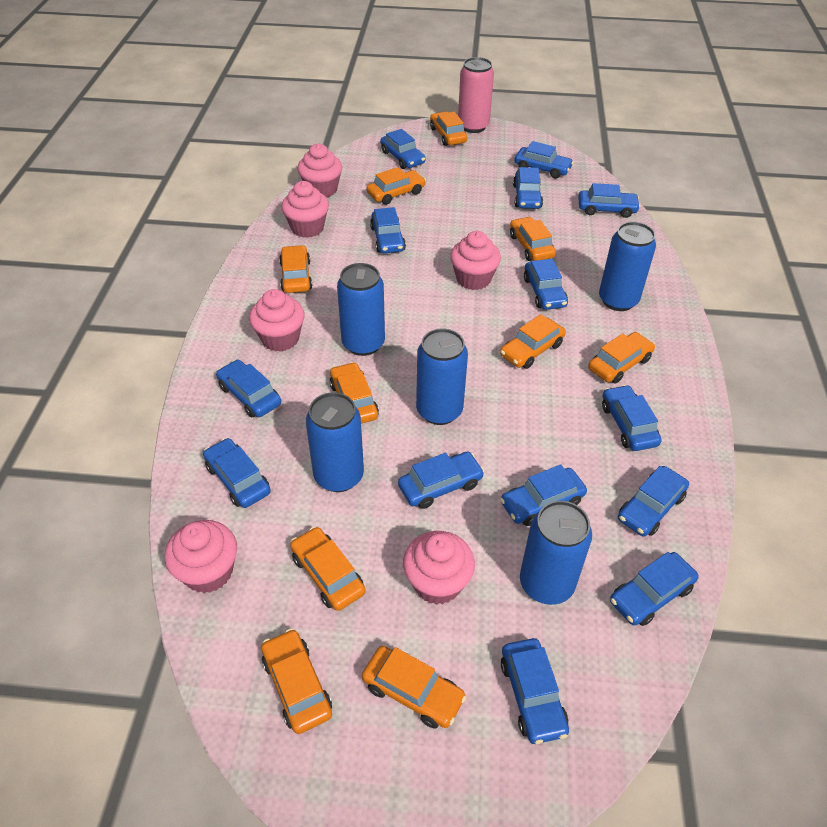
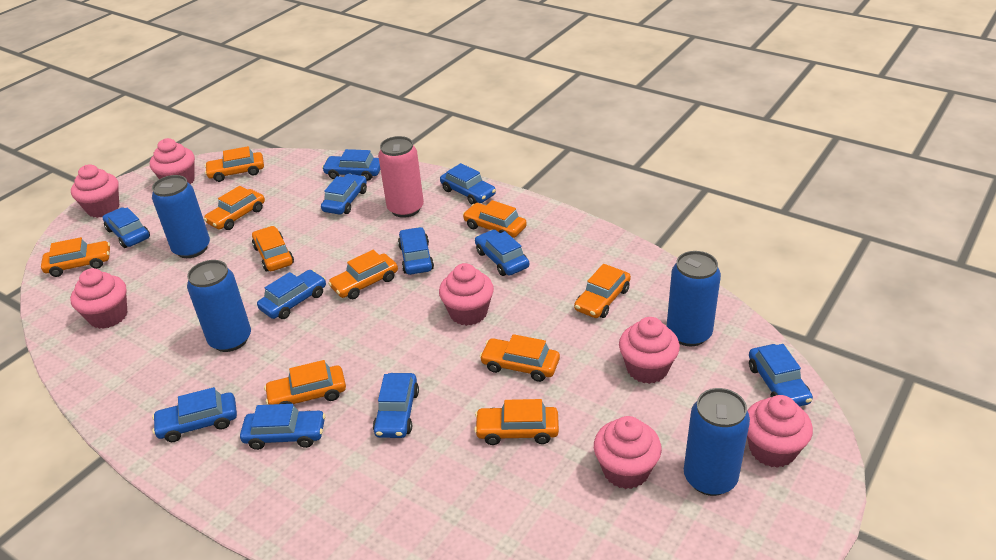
blue can: 5 -> 4
blue car: 14 -> 11
pink cupcake: 6 -> 7

